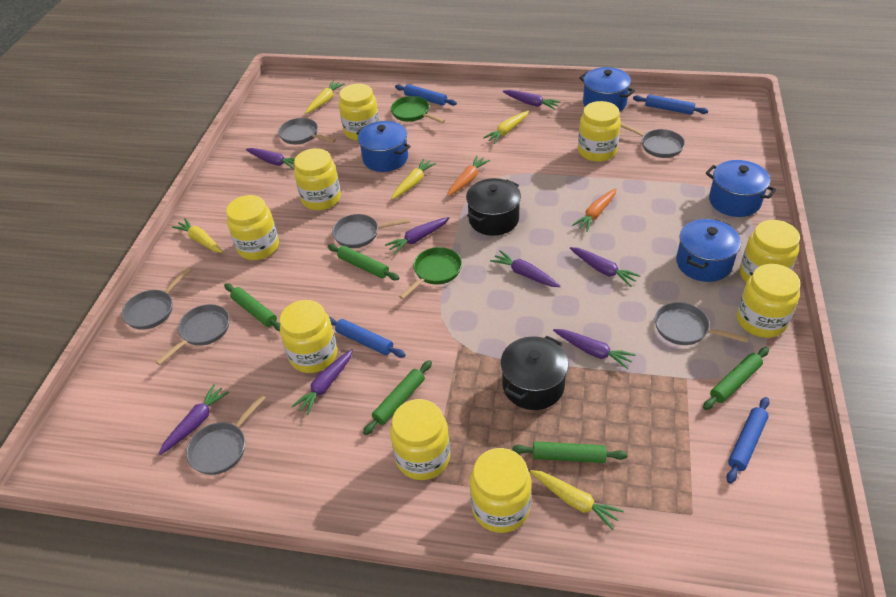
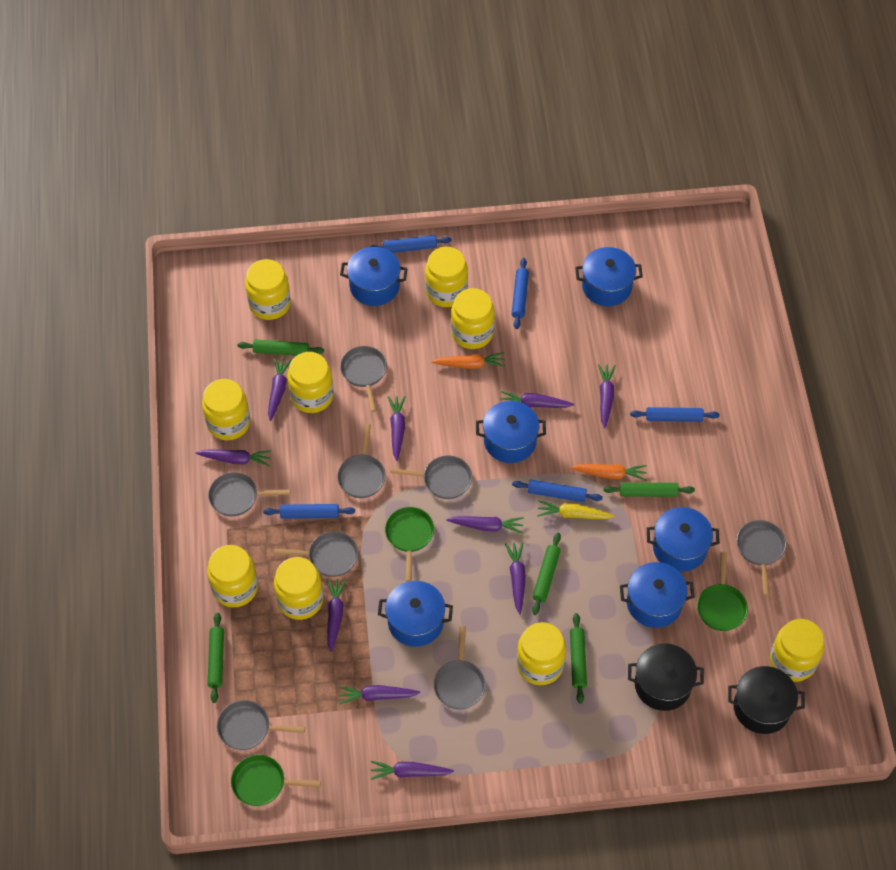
blue pot: 4 -> 6
blue rolling pin: 4 -> 5
green pan: 2 -> 3
grey pan: 7 -> 8
purple carrot: 8 -> 10
yellow carrot: 5 -> 1

